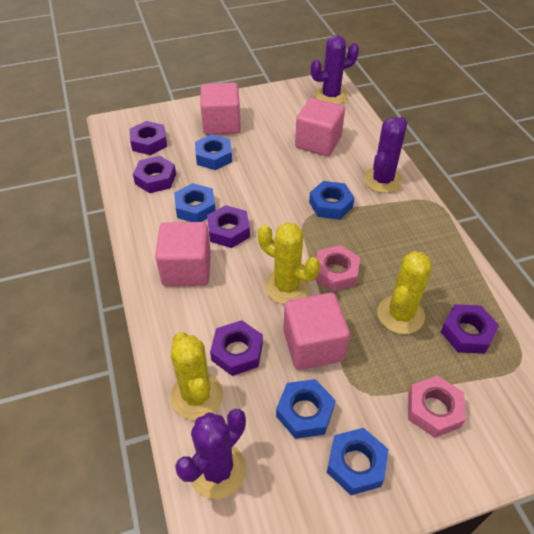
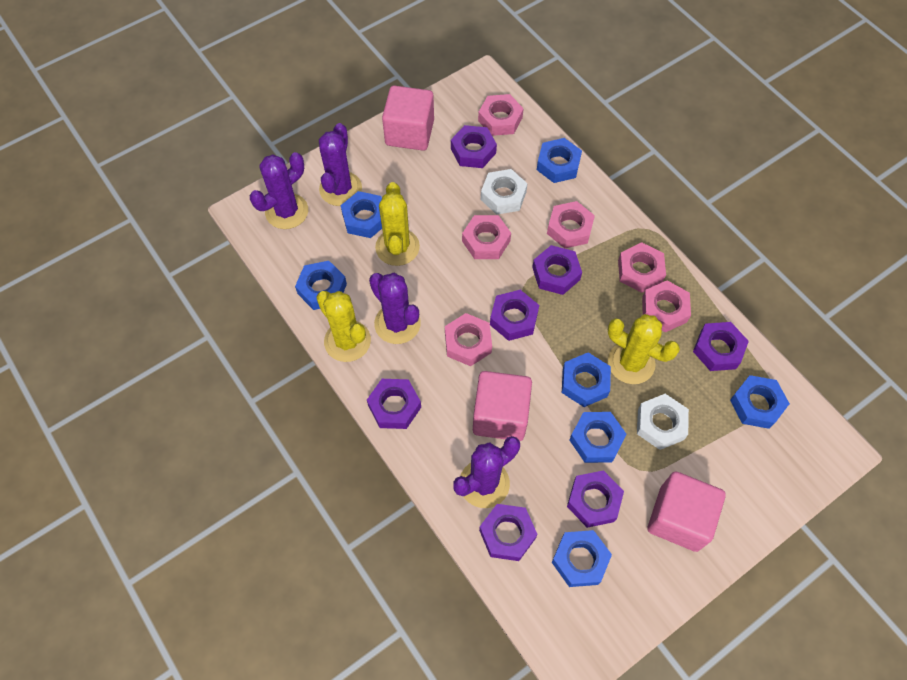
blue nut: 5 -> 7
pink cube: 4 -> 3
pink nut: 2 -> 6
purple cactus: 3 -> 4
purple nut: 5 -> 7
white nut: 0 -> 2

